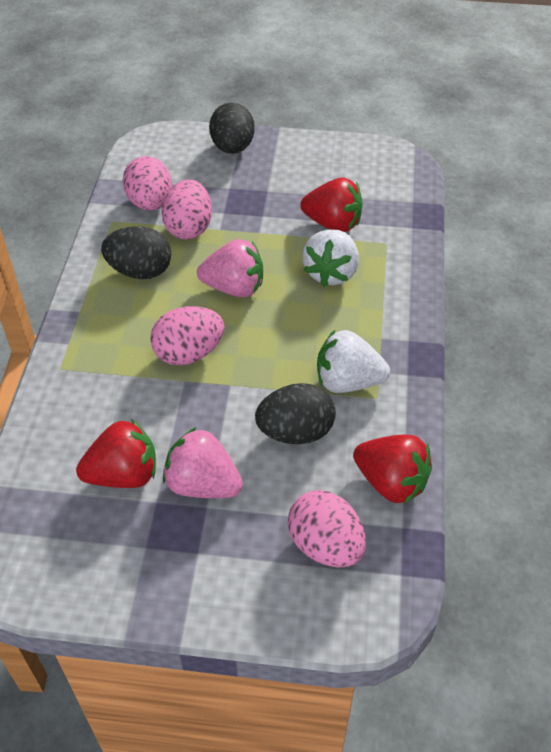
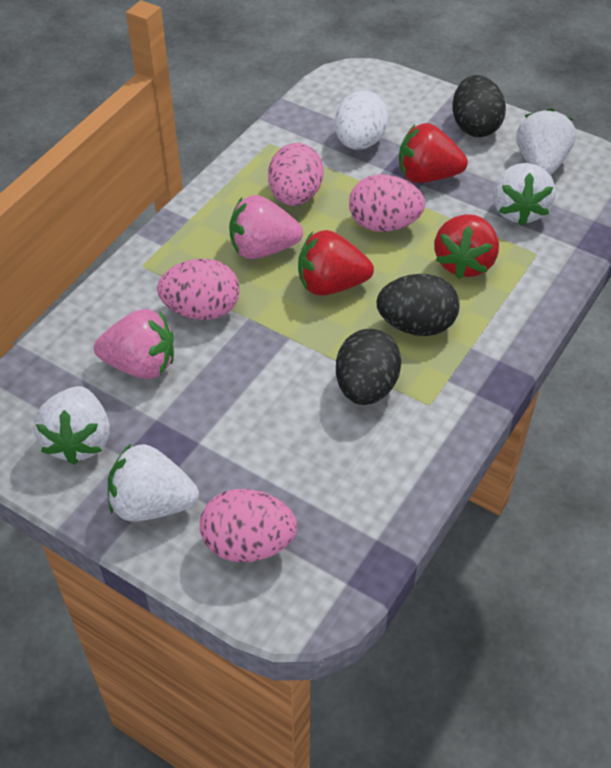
white egg: 0 -> 1
white strawberry: 2 -> 4

